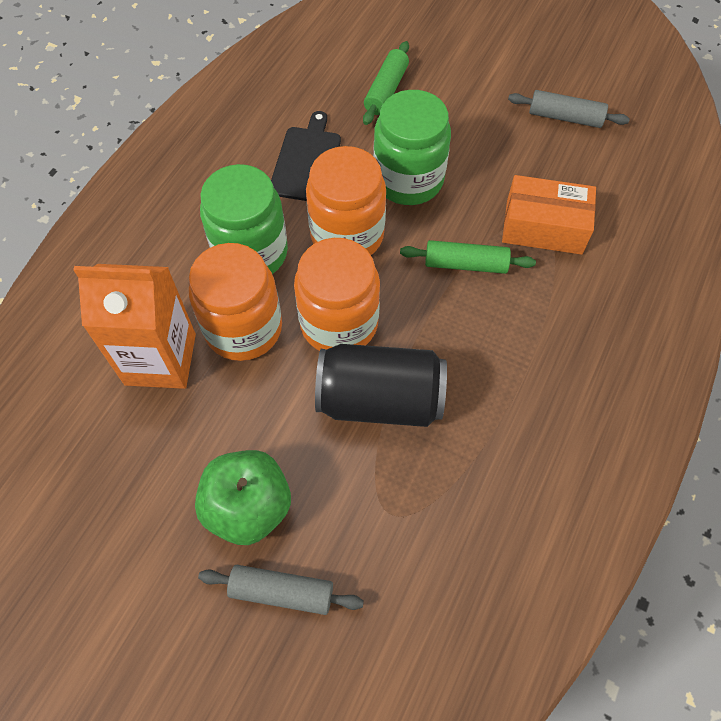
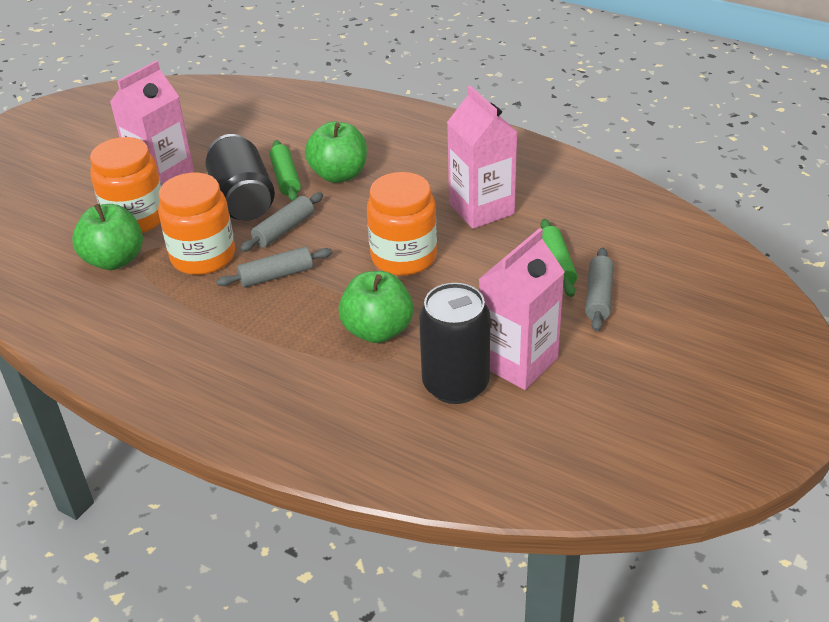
black can: 1 -> 2
black cutting board: 1 -> 0
green apple: 1 -> 3
green jar: 2 -> 0
grey rolling pin: 2 -> 3
orange box: 1 -> 0
orange carton: 1 -> 0
pink carton: 0 -> 3

